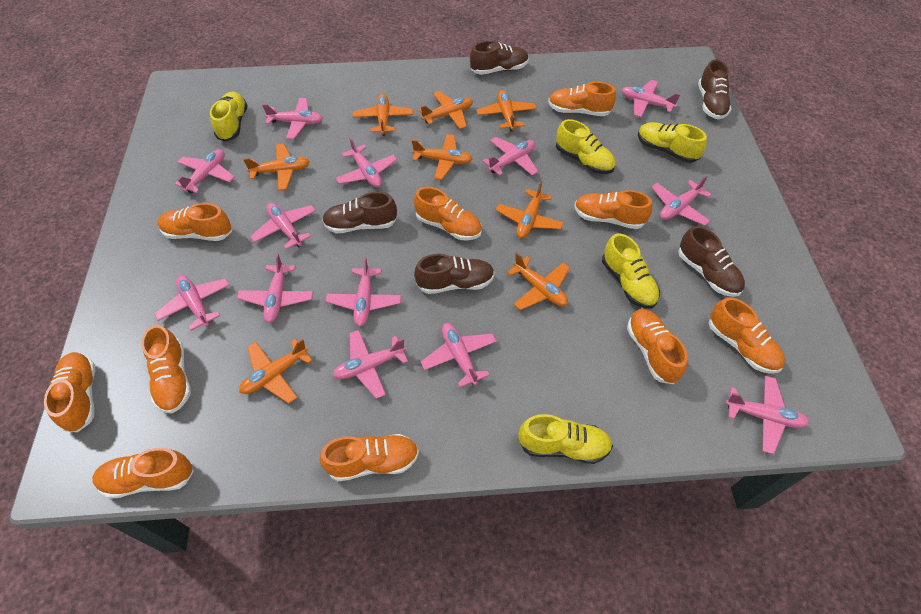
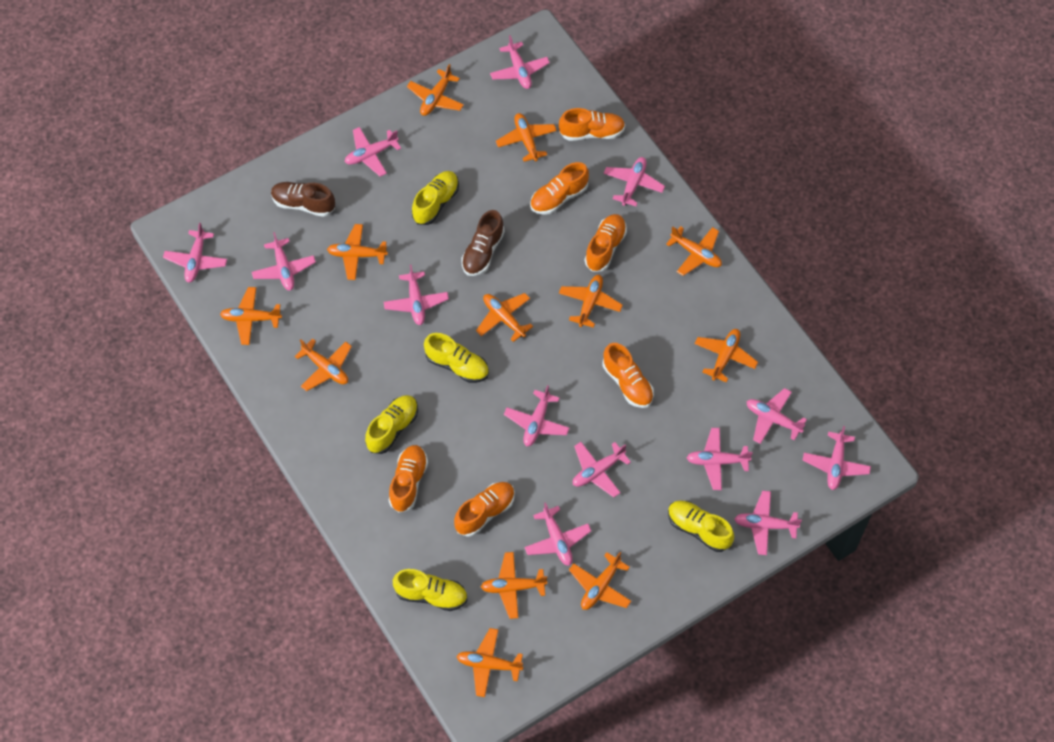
brown shoe: 5 -> 2
orange plane: 8 -> 12
orange shoe: 10 -> 6

